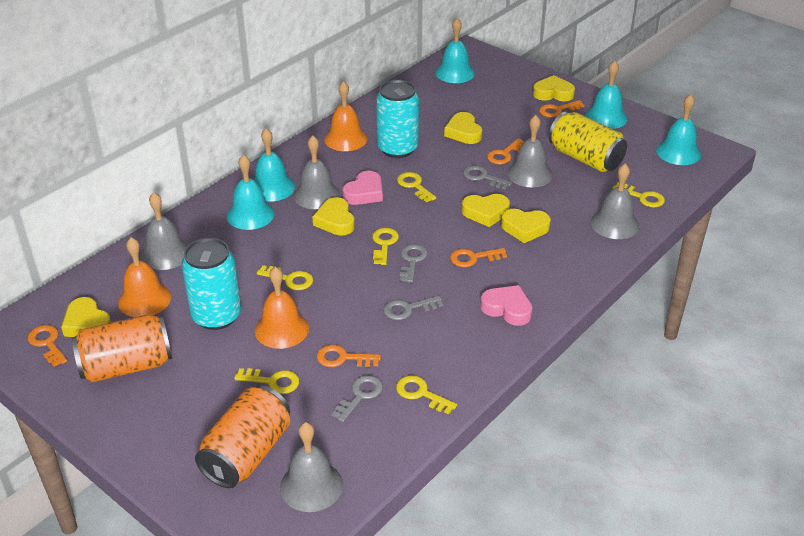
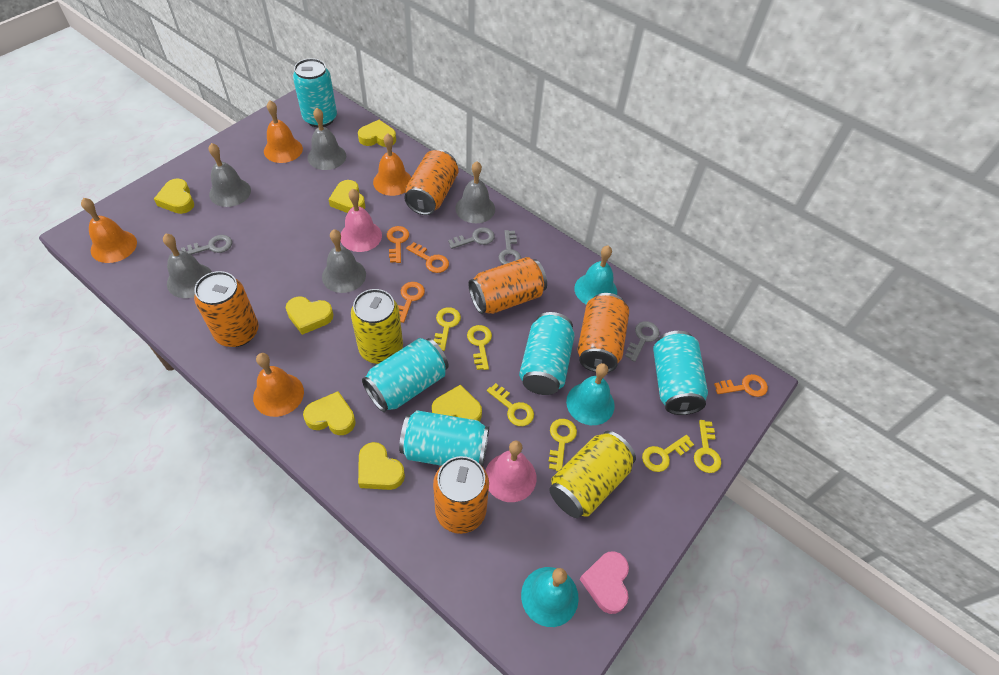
orange bell: 3 -> 4
orange can: 2 -> 5
orange key: 5 -> 4
pink bell: 0 -> 2
pink heart: 2 -> 1
turquoise bell: 5 -> 3
turquoise can: 2 -> 5
yellow can: 1 -> 2
yellow heart: 6 -> 7

